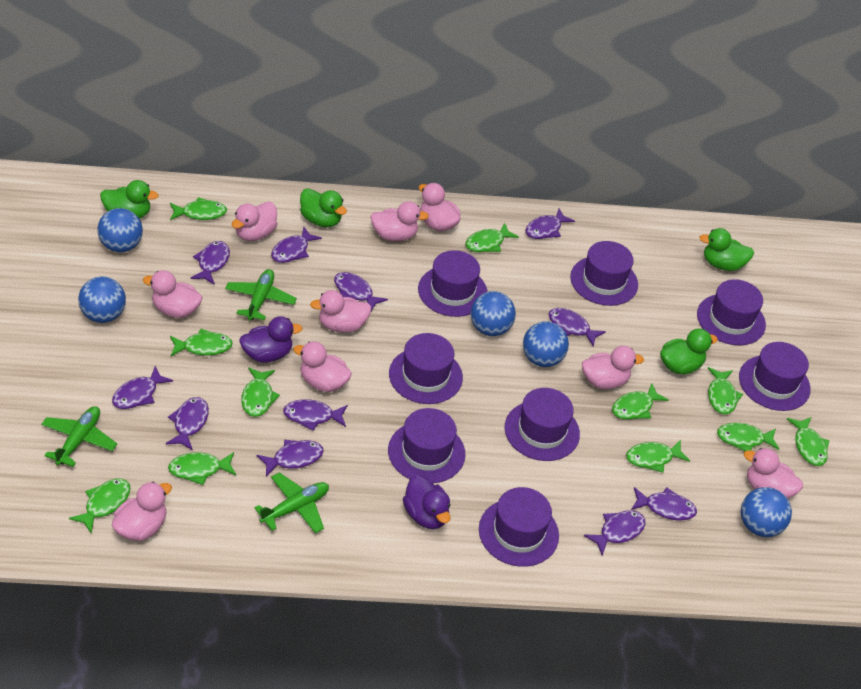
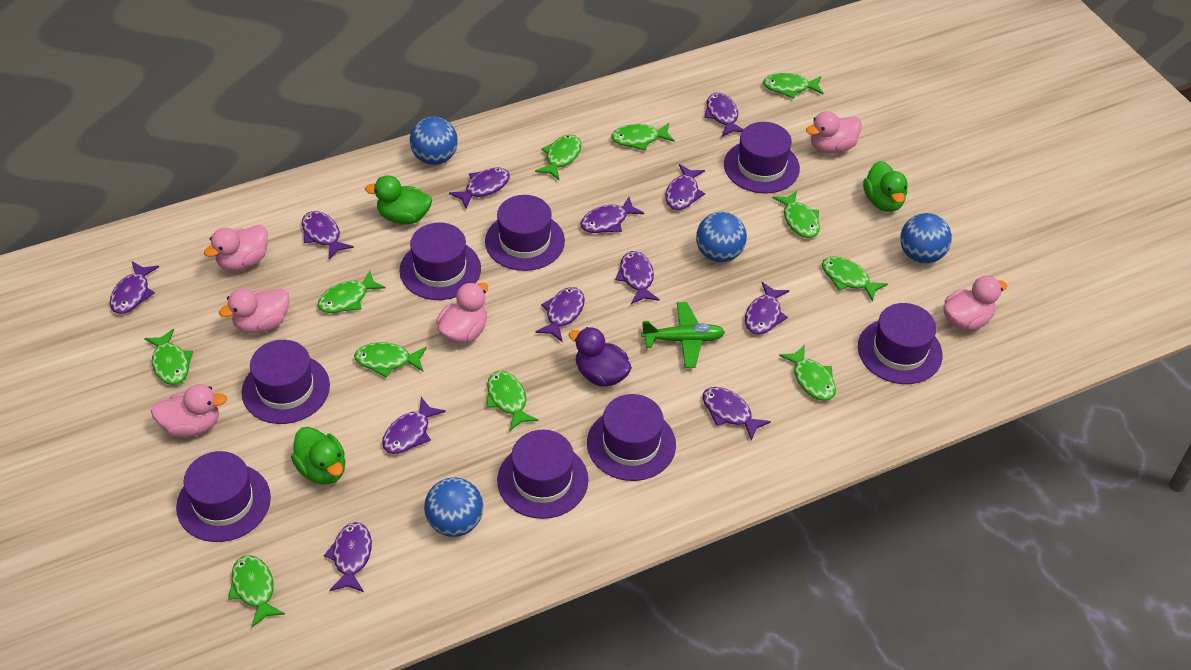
blue ball: 5 -> 4
green duck: 4 -> 3
green plane: 3 -> 1
pink duck: 9 -> 6
purple duck: 2 -> 1
purple fish: 11 -> 12

